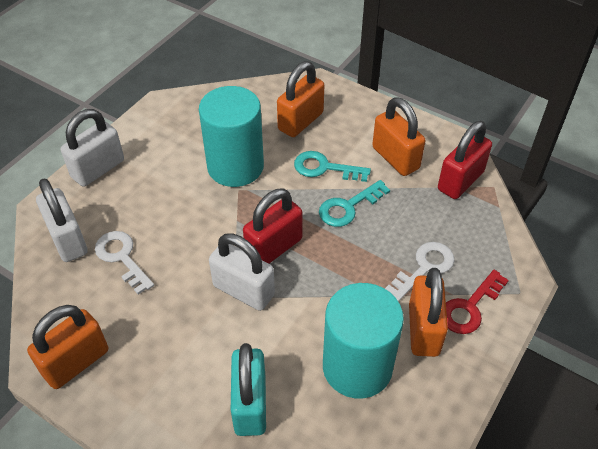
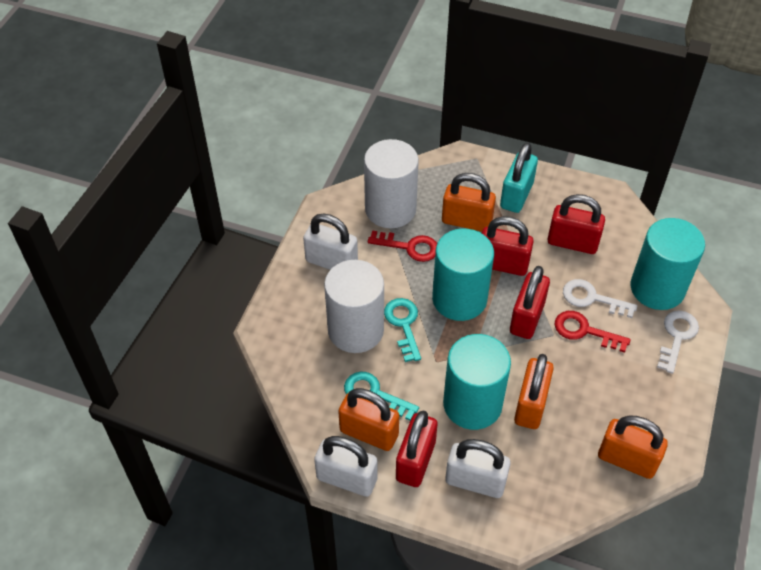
red key: 1 -> 2
red padlock: 2 -> 4
turquoise cylinder: 2 -> 3
white cylinder: 0 -> 2

